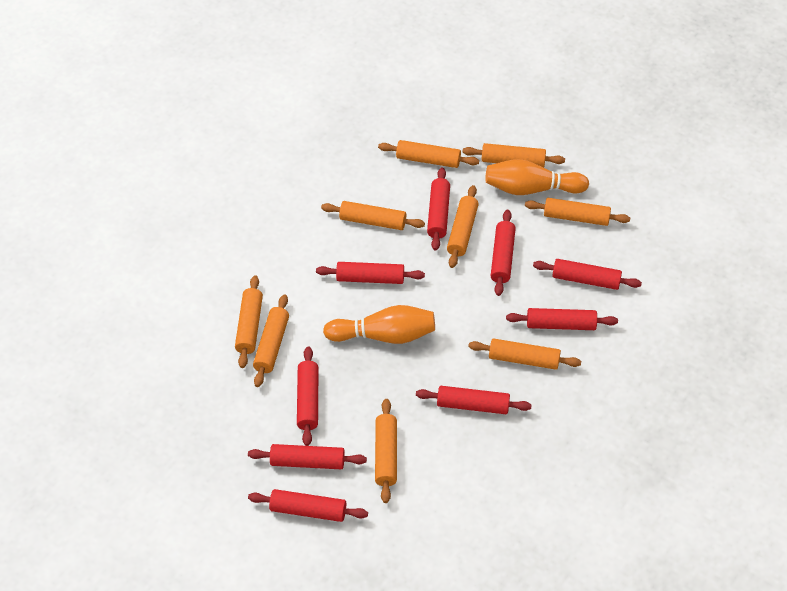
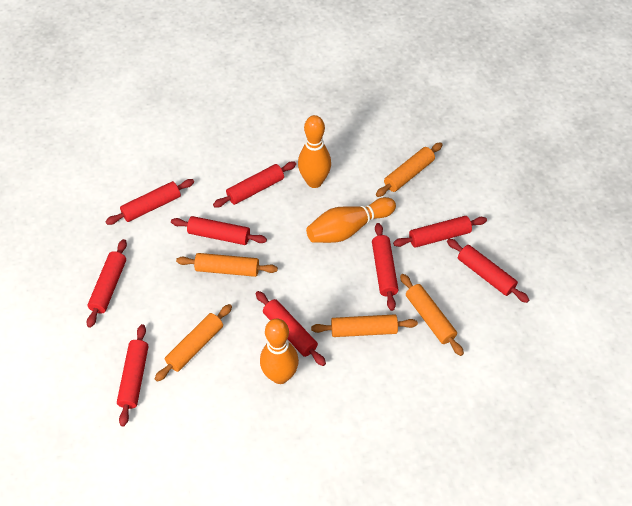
orange bowling pin: 2 -> 3
orange rolling pin: 9 -> 5

